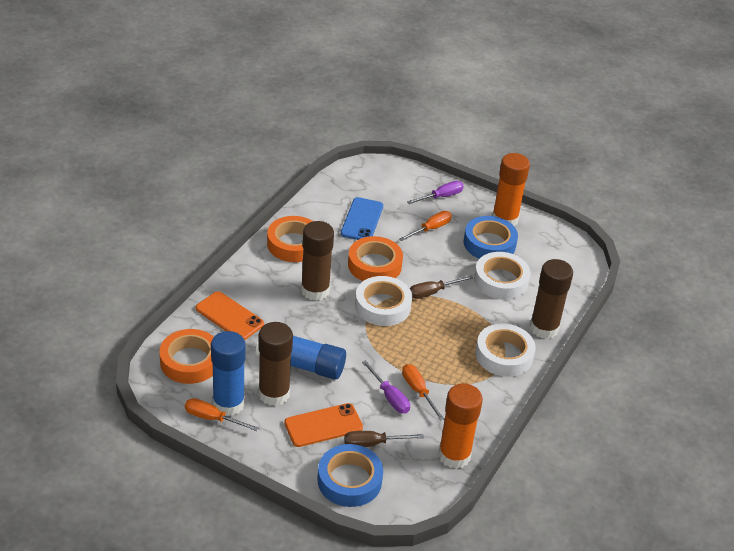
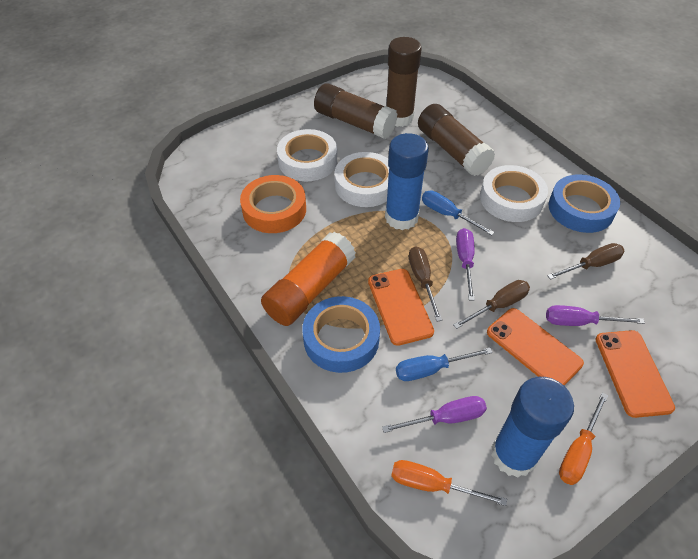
blue phone: 1 -> 0
blue screwdriver: 0 -> 2
brown screwdriver: 2 -> 3
orange glue stick: 2 -> 1
orange phone: 2 -> 3
orange screwdriver: 3 -> 2
orange tape: 3 -> 1
purple screwdriver: 2 -> 3

